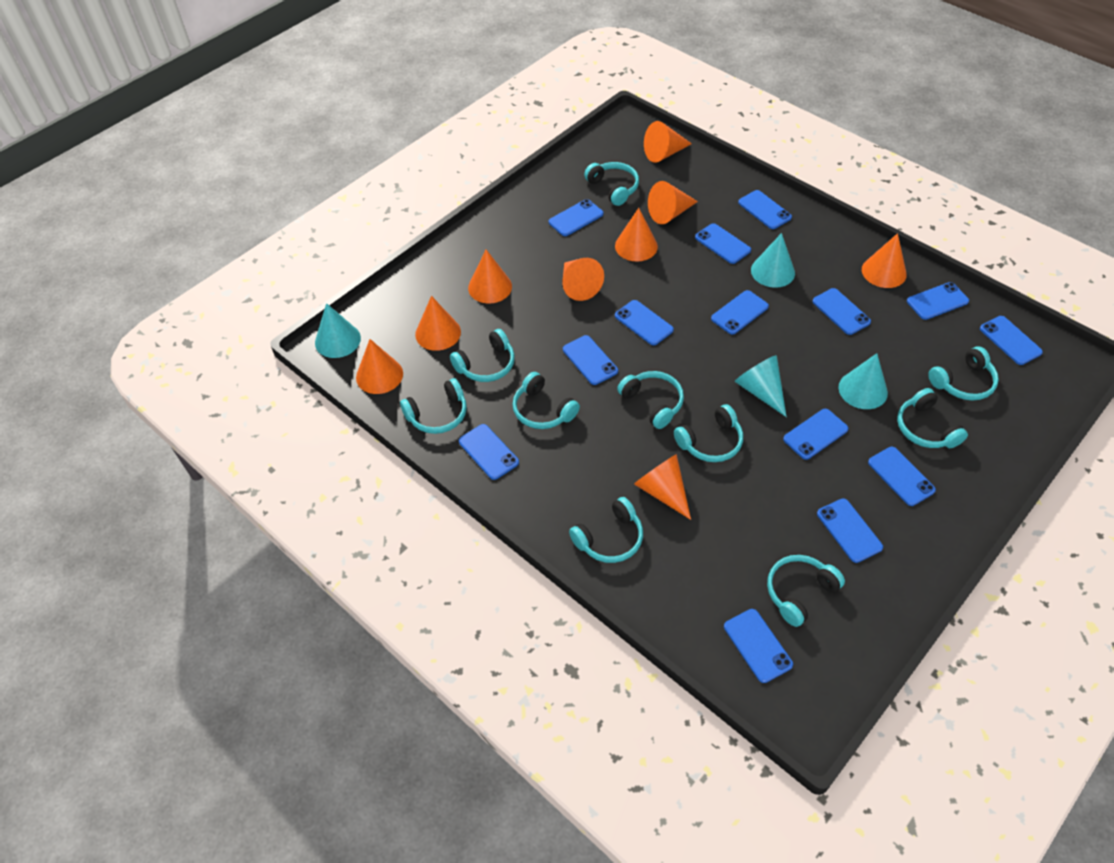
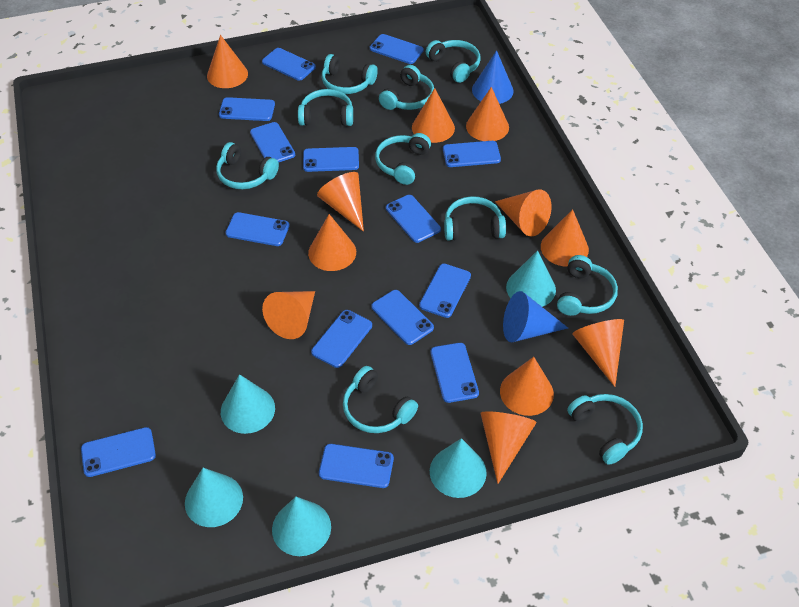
blue cone: 0 -> 2
orange cone: 9 -> 11
turquoise cone: 4 -> 5

